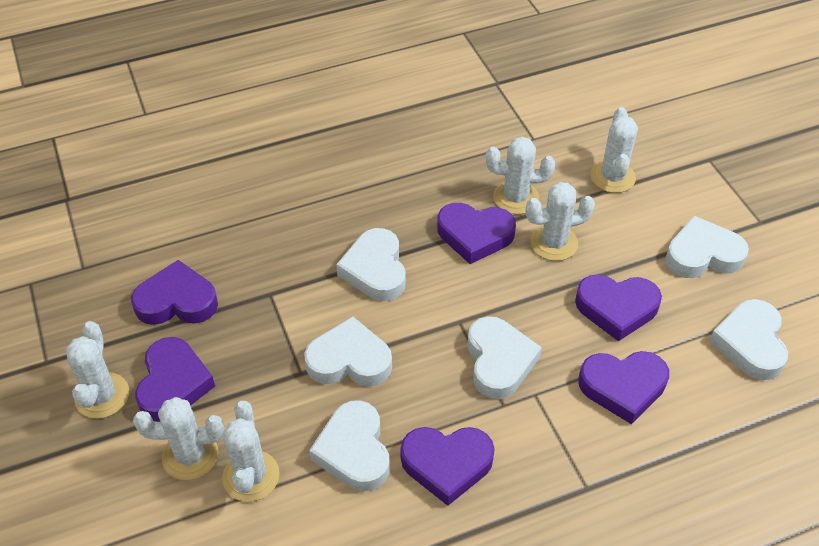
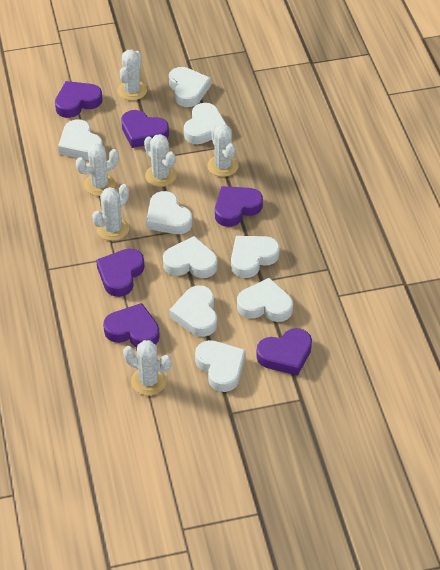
white heart: 6 -> 9

